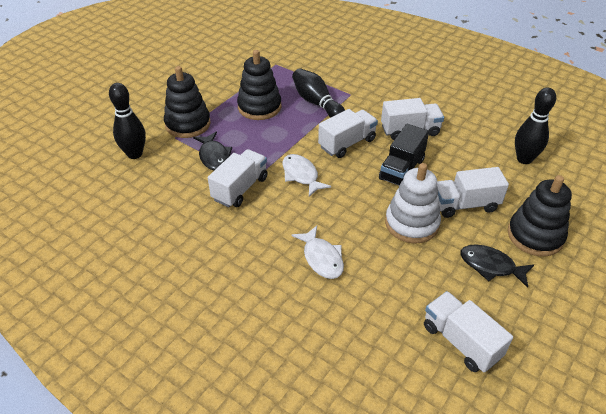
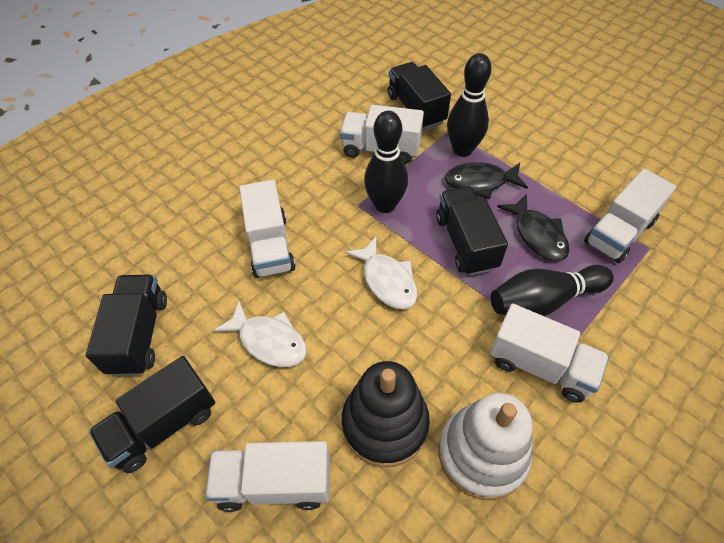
black stacking toy: 3 -> 1
black truck: 1 -> 4

